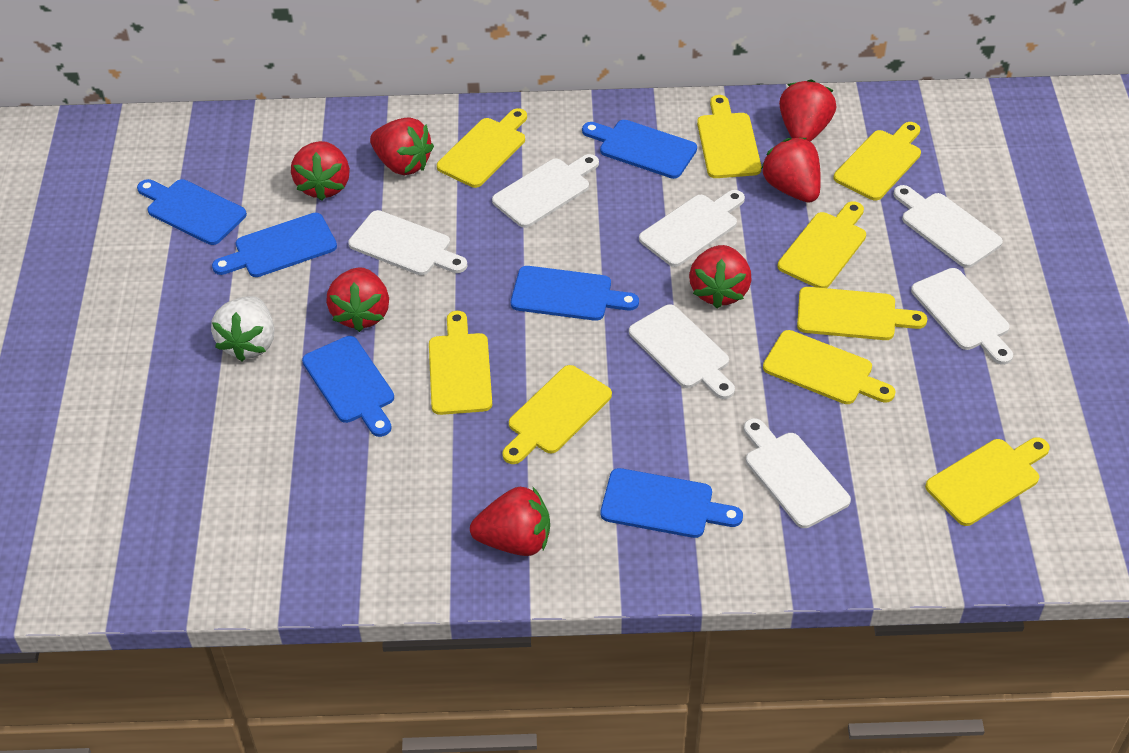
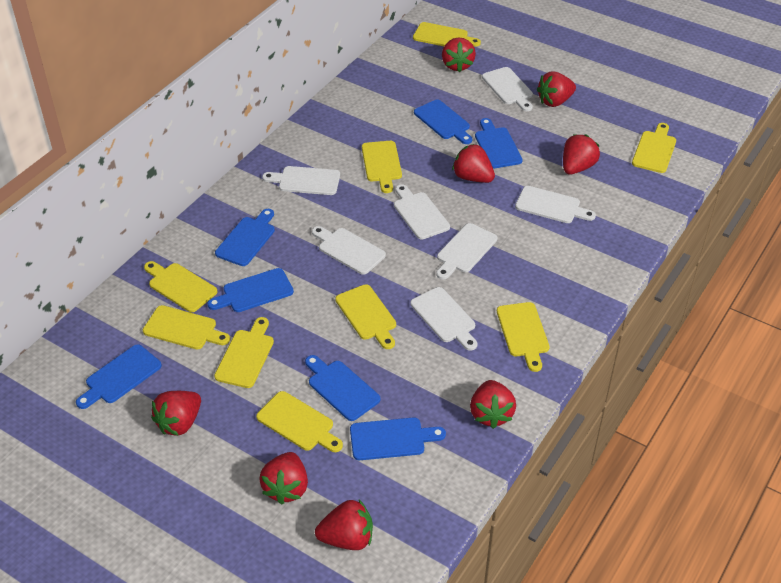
blue cutting board: 6 -> 7
red strawberry: 7 -> 8
white strawberry: 1 -> 0

